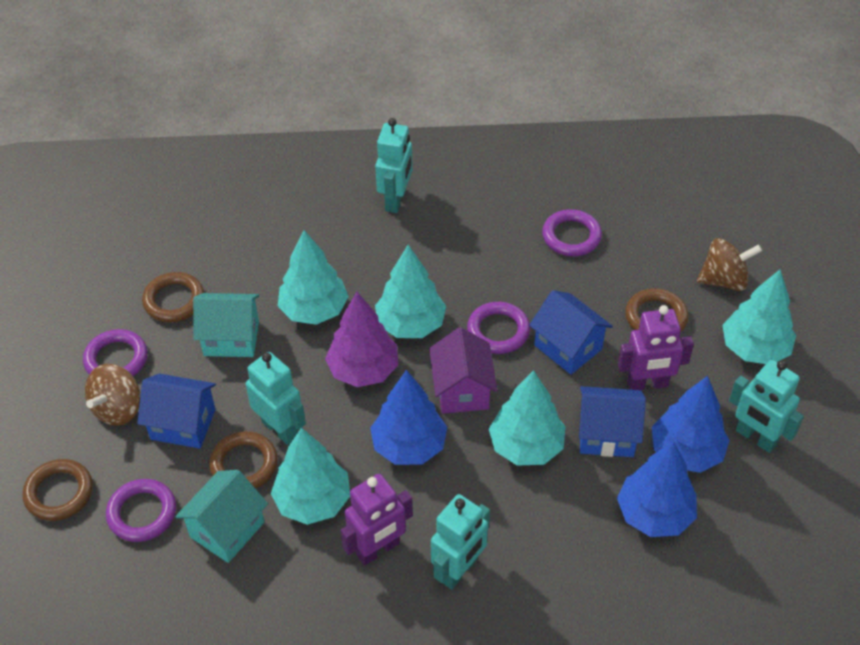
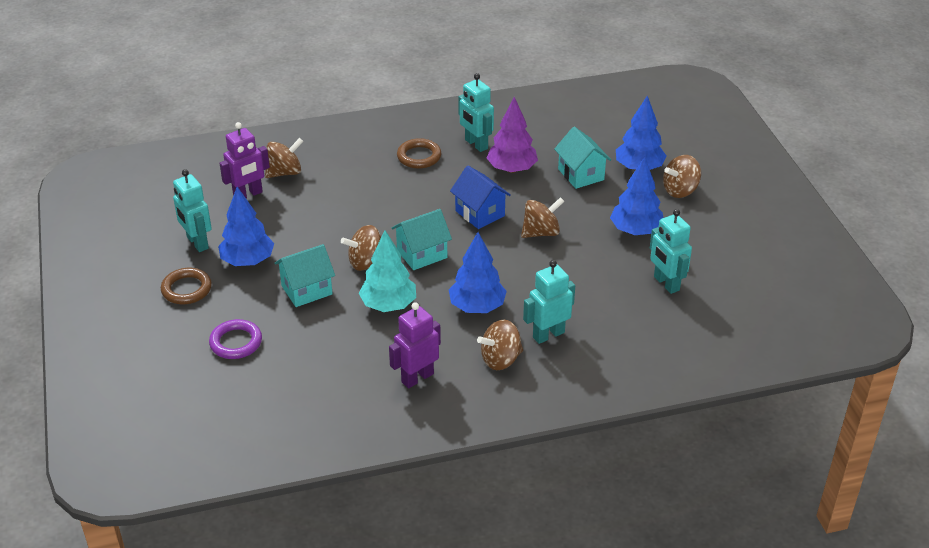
blue house: 3 -> 1
blue tree: 3 -> 4
brown ring: 4 -> 2
brown spinning top: 2 -> 5
purple house: 1 -> 0
purple ring: 4 -> 1
turquoise house: 2 -> 3
turquoise tree: 5 -> 1

